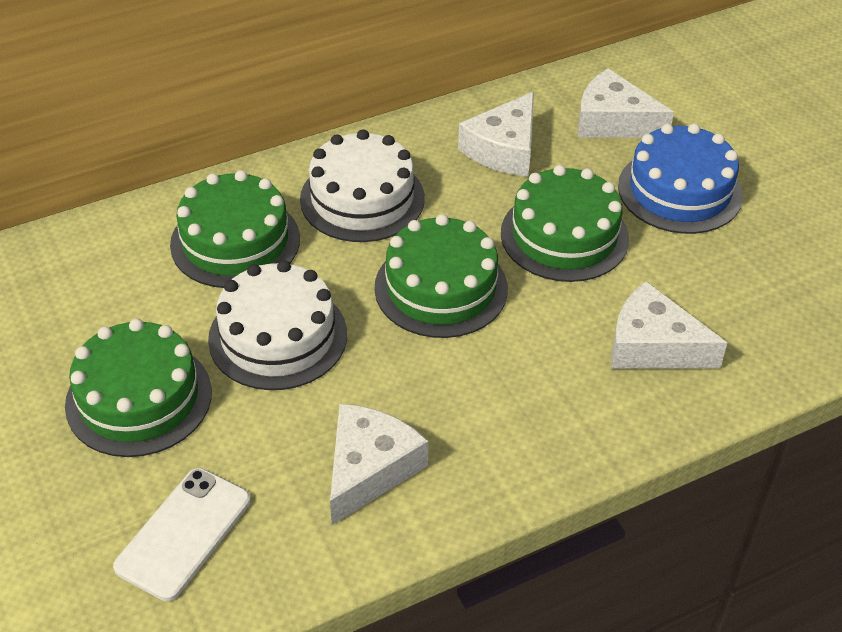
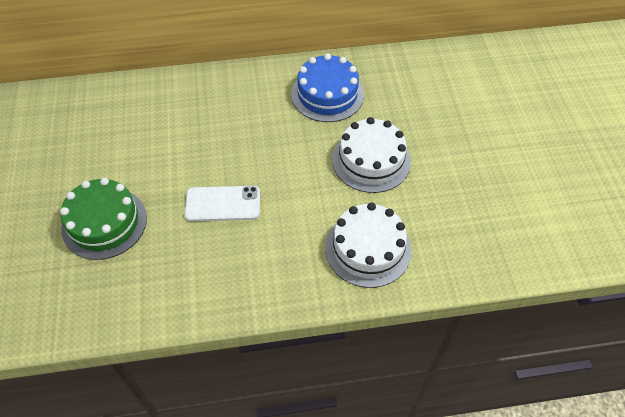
green cake: 4 -> 1
white cheese: 4 -> 0

